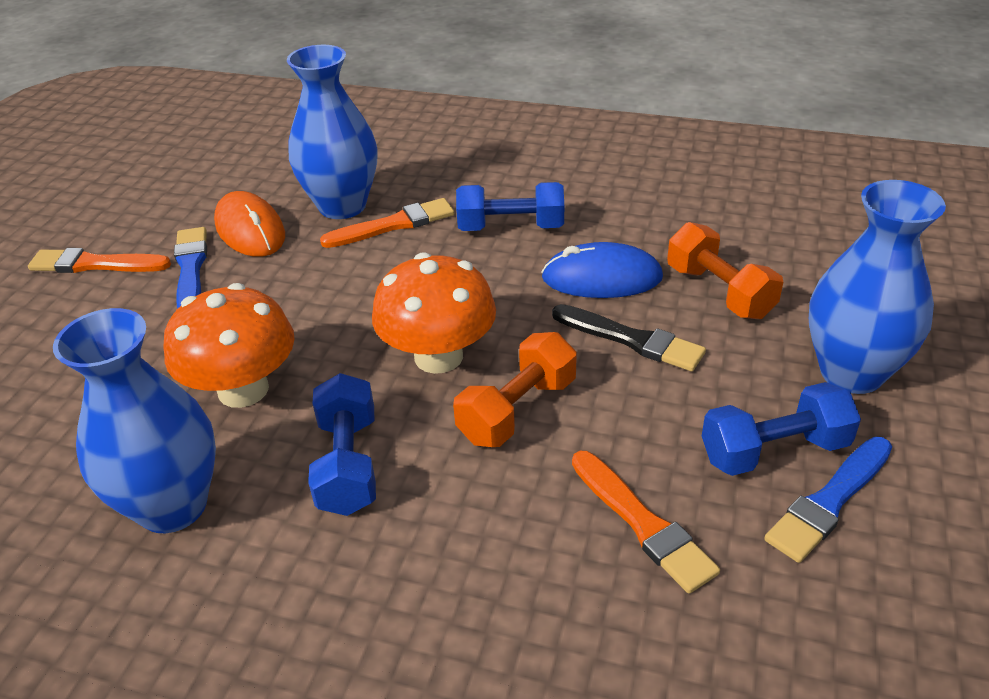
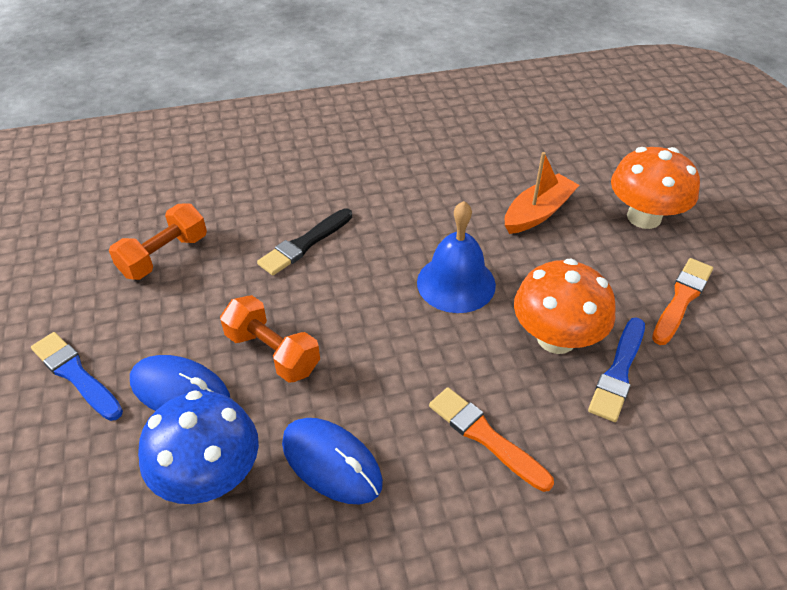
blue bell: 0 -> 1
blue dumbbell: 3 -> 0
blue mouse: 1 -> 2
blue mushroom: 0 -> 1
blue vase: 3 -> 0
orange boat: 0 -> 1
orange brush: 3 -> 2
orange mouse: 1 -> 0

